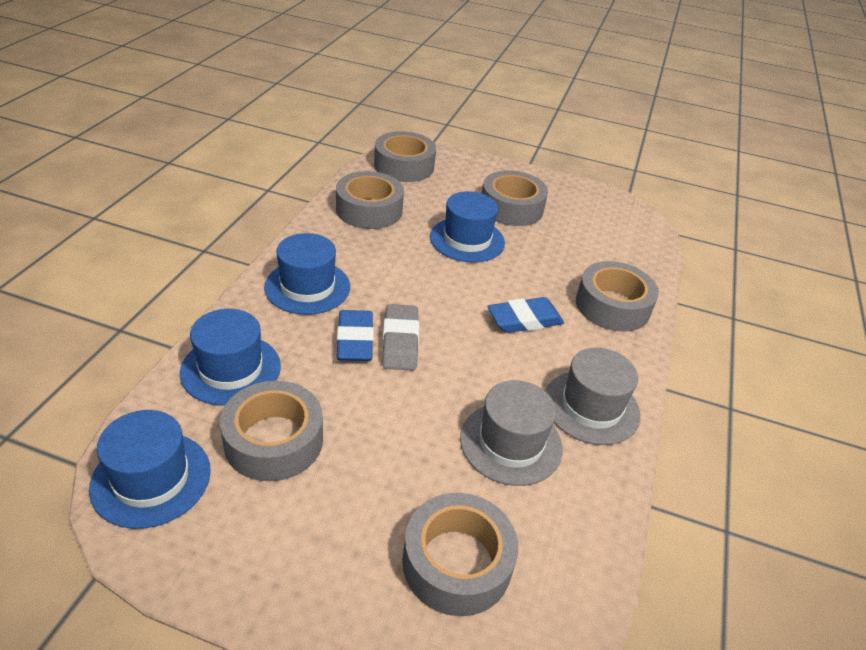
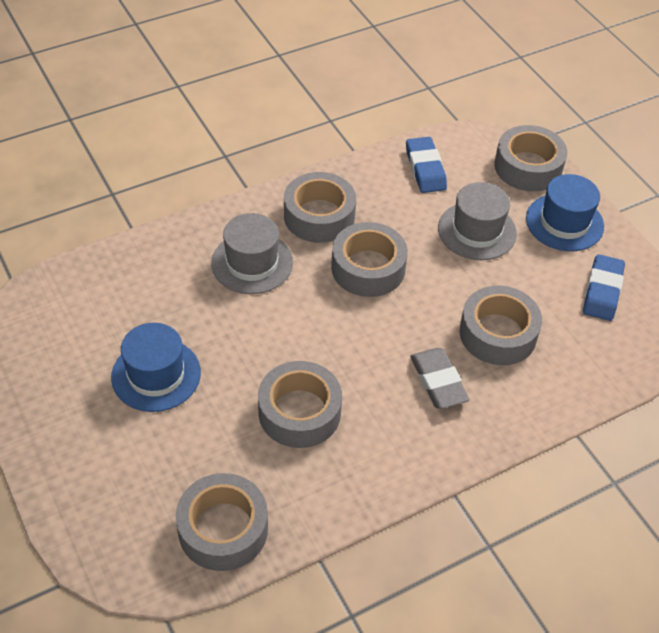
blue hat: 4 -> 2

